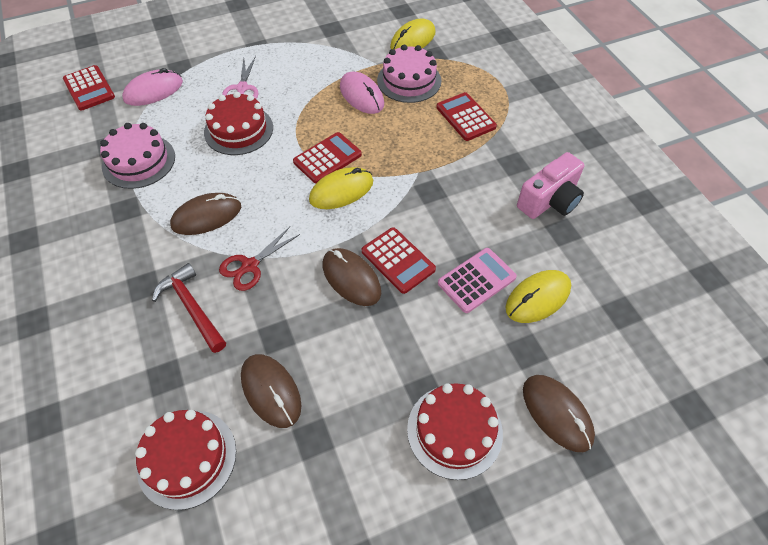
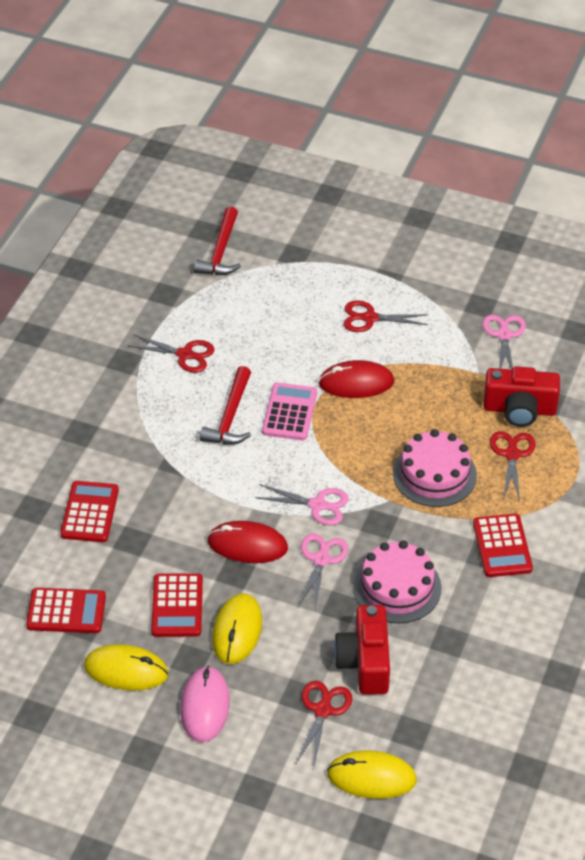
brown mouse: 4 -> 0
pink camera: 1 -> 0
pink mouse: 2 -> 1
pink scissors: 1 -> 3
red cake: 3 -> 0
red camera: 0 -> 2
red hammer: 1 -> 2
red mouse: 0 -> 2
red scissors: 1 -> 4

